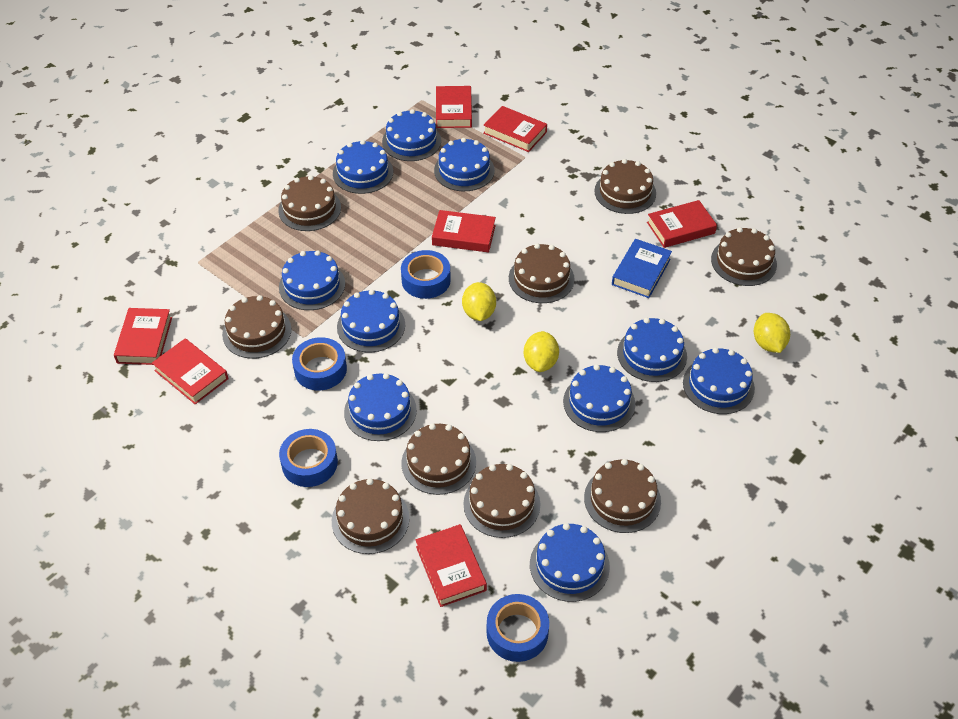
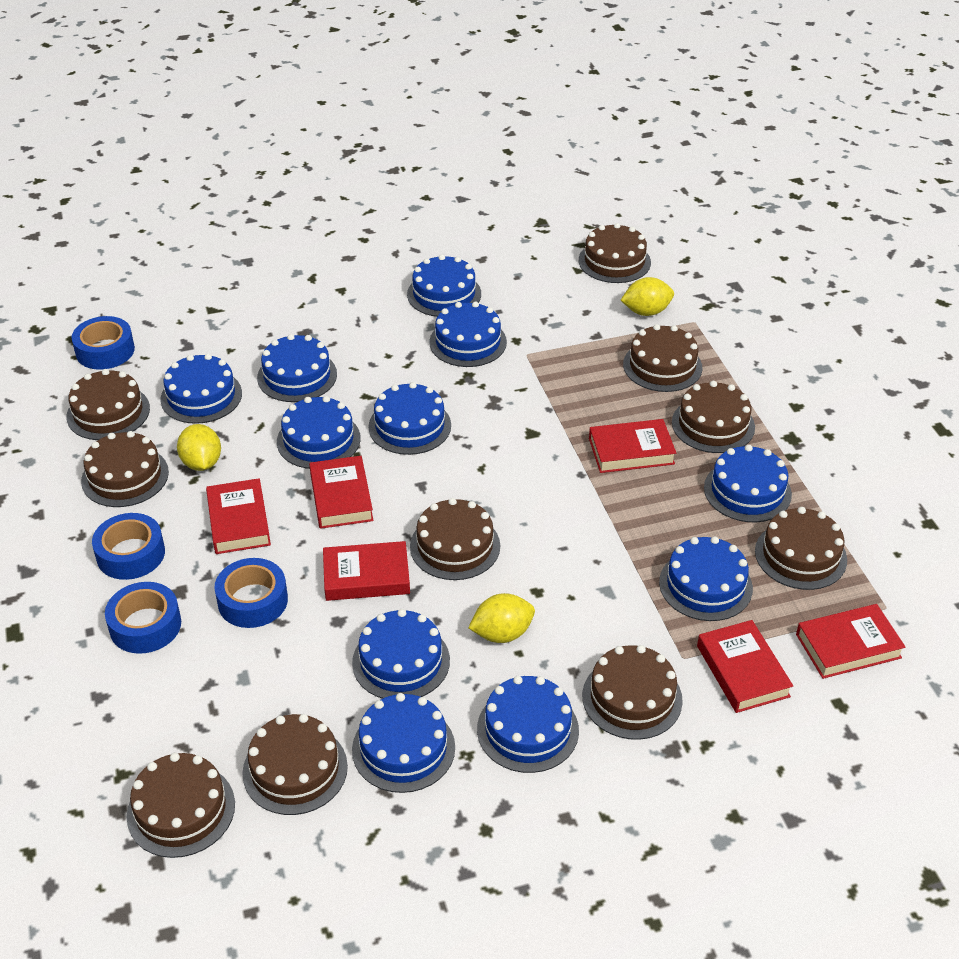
blue book: 1 -> 0
blue cake: 10 -> 11
brown cake: 9 -> 10
red book: 7 -> 6

